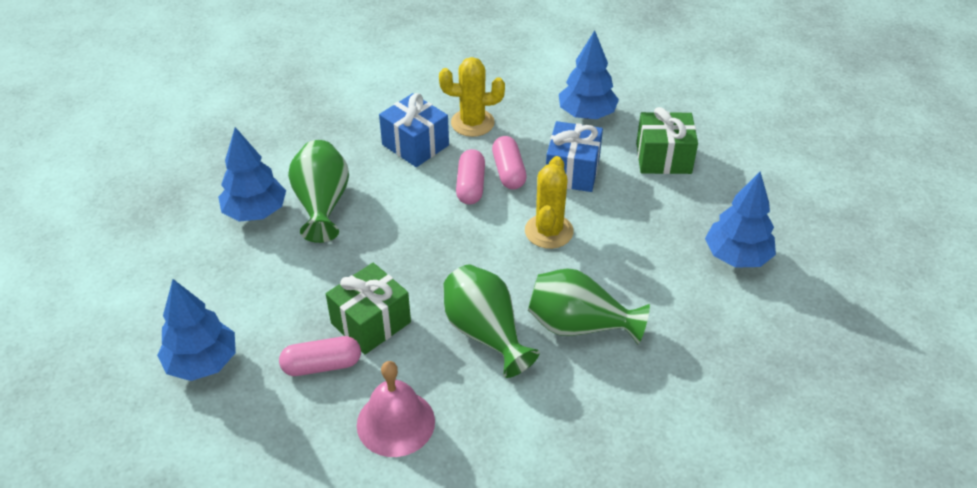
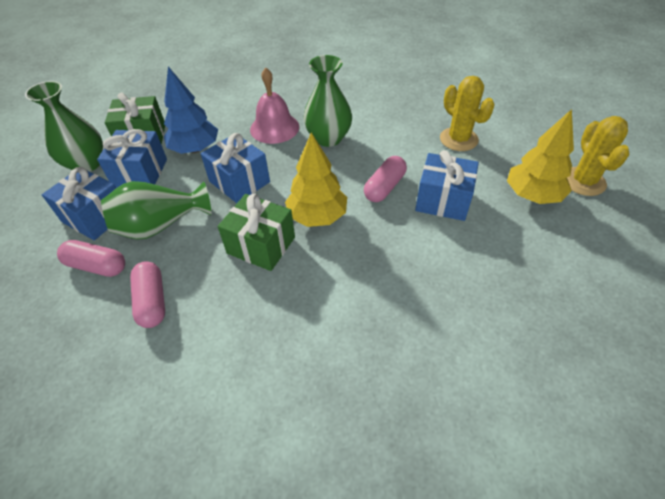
blue gift: 2 -> 4
blue tree: 4 -> 1
yellow tree: 0 -> 2

